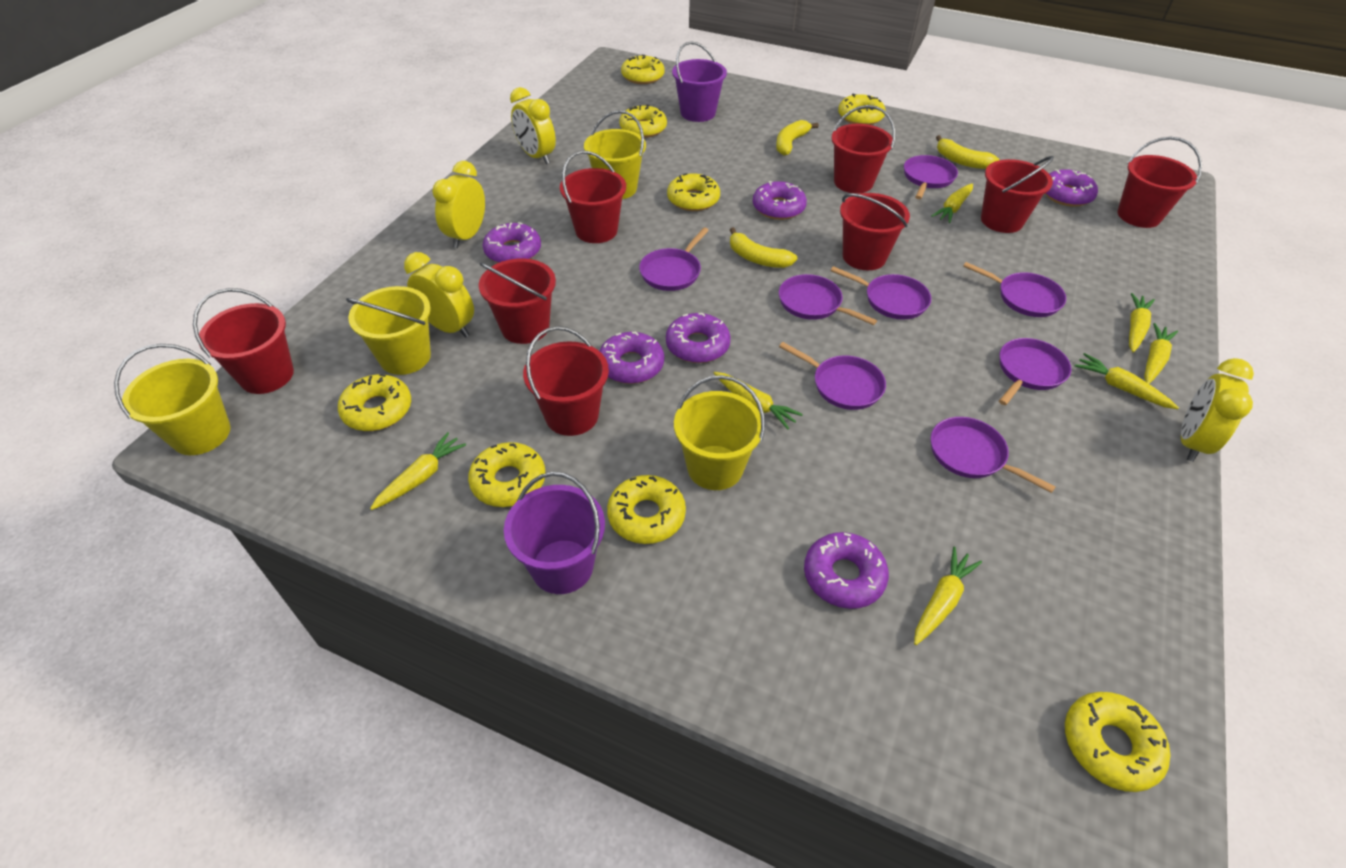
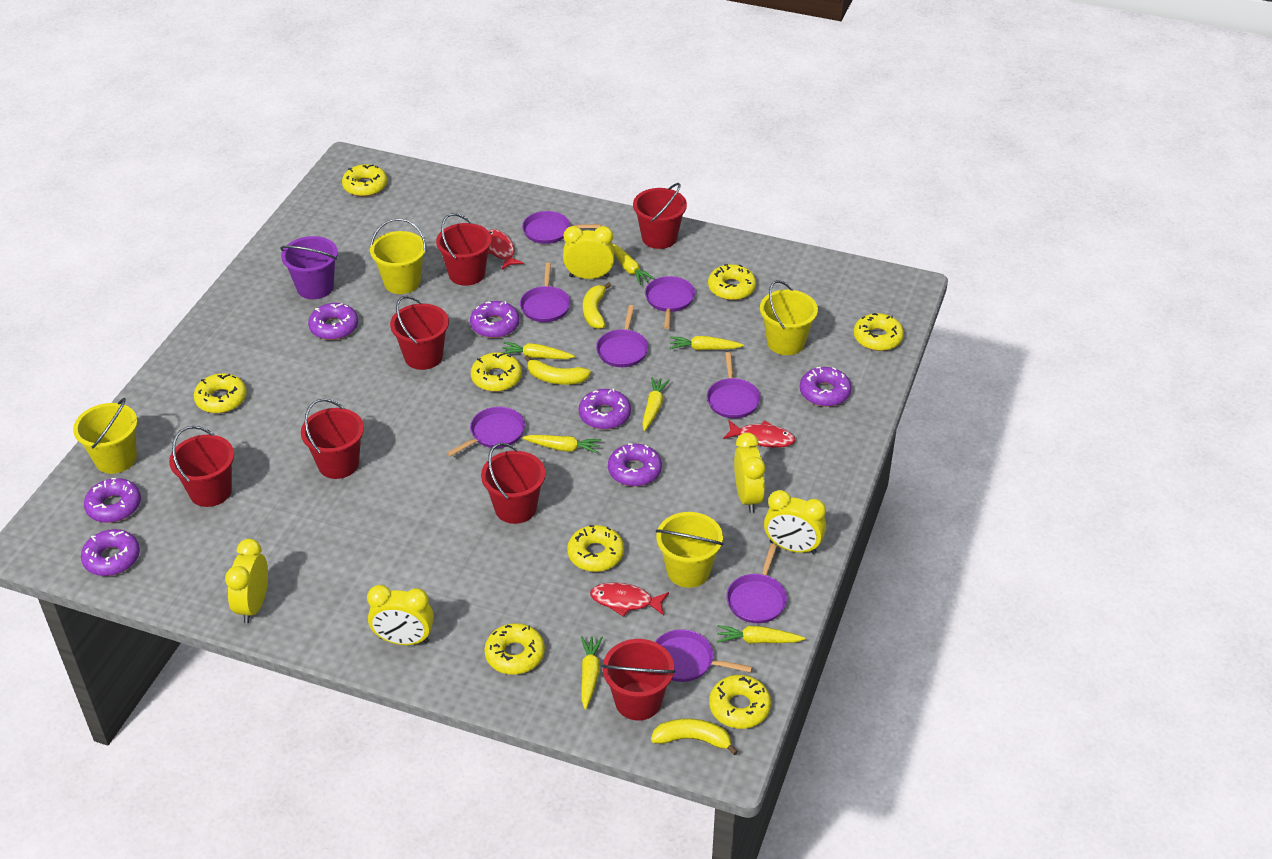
purple bucket: 2 -> 1
purple donut: 6 -> 7
red bucket: 8 -> 7
red fish: 0 -> 3
yellow clock: 4 -> 5

